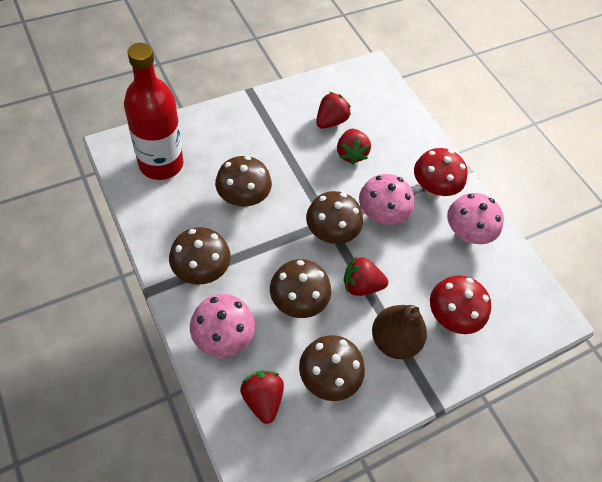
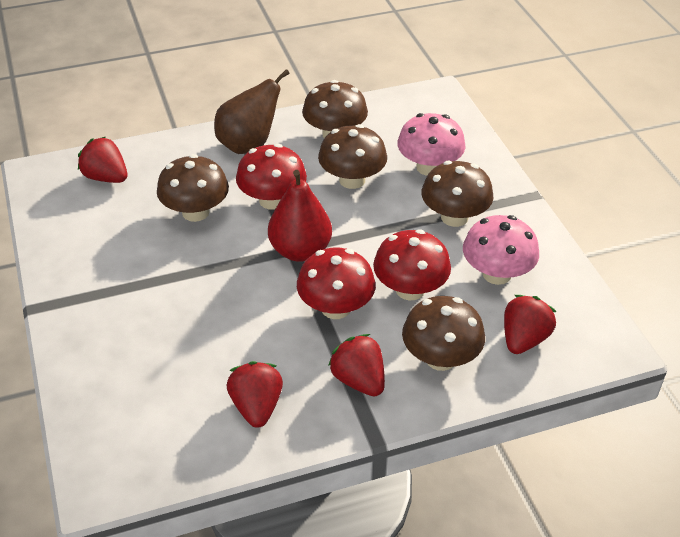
pink mushroom: 3 -> 2
red bottle: 1 -> 0
red mushroom: 2 -> 3
red pear: 0 -> 1

